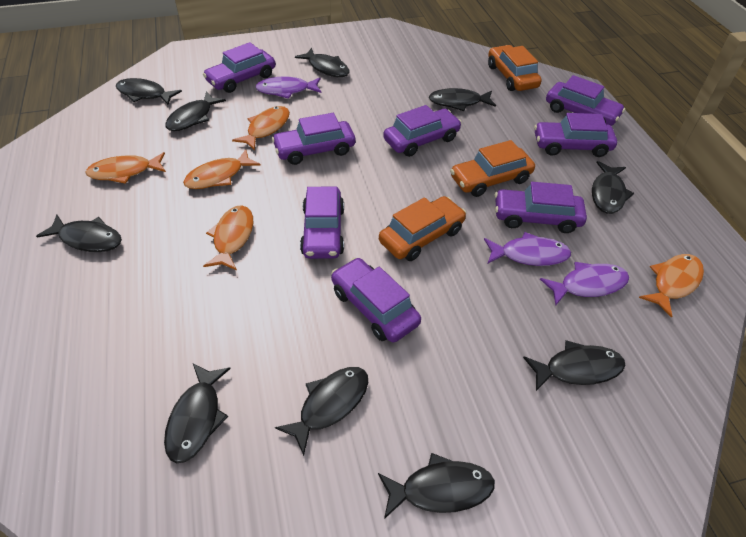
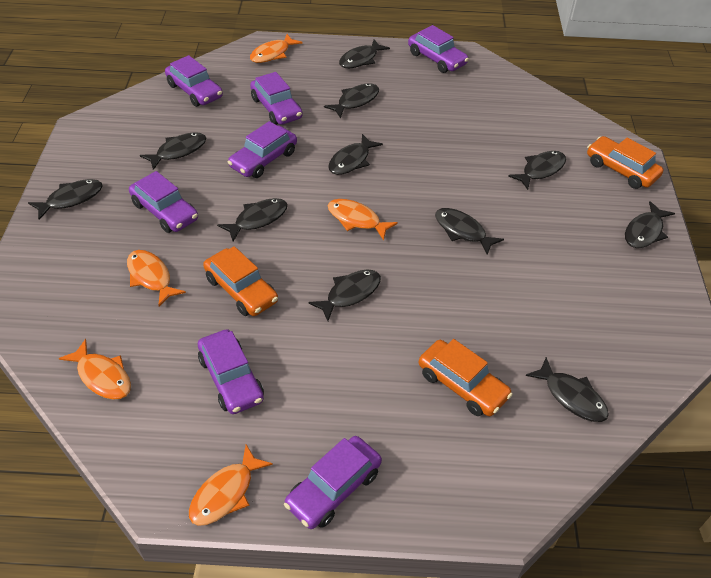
black fish: 10 -> 11
purple car: 8 -> 7
purple fish: 3 -> 0

